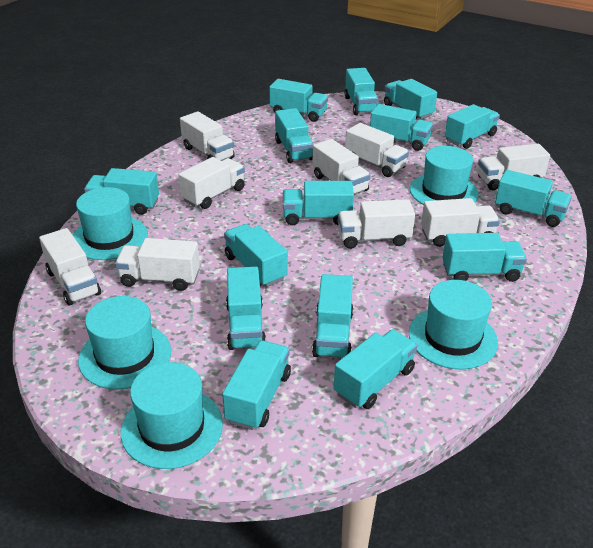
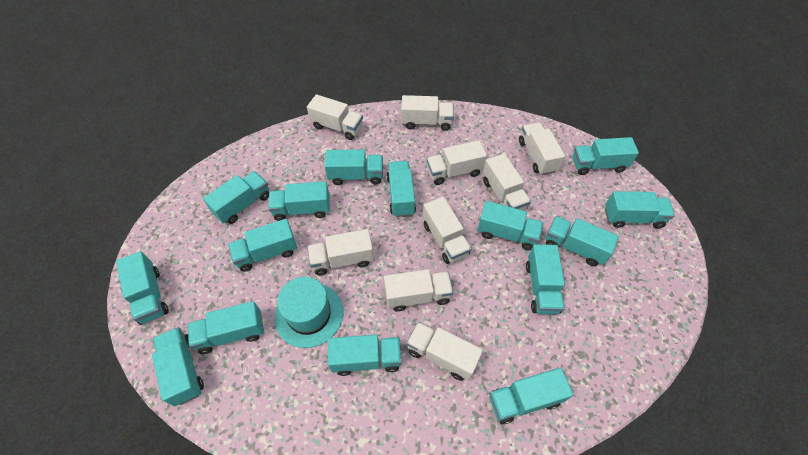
turquoise hat: 5 -> 1

